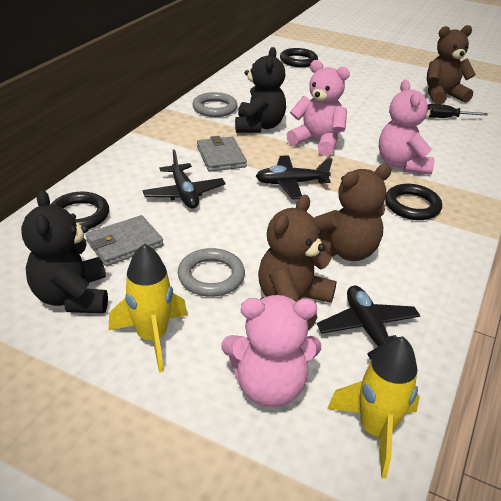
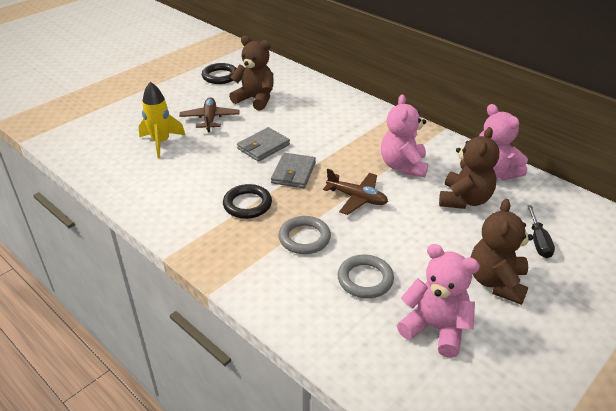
black plane: 3 -> 0
black ring: 3 -> 2
black teddy bear: 2 -> 0
brown plane: 0 -> 2
yellow rocket: 2 -> 1

